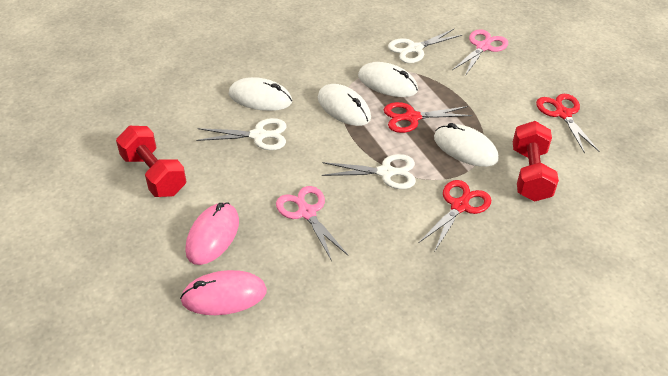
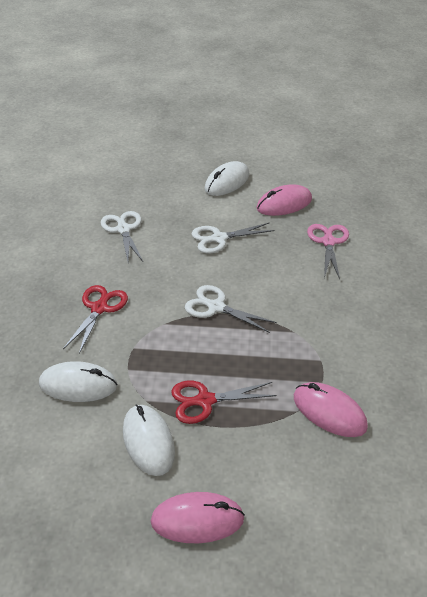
pink mouse: 2 -> 3
pink scissors: 2 -> 1
red dumbbell: 2 -> 0
red scissors: 3 -> 2
white mouse: 4 -> 3

